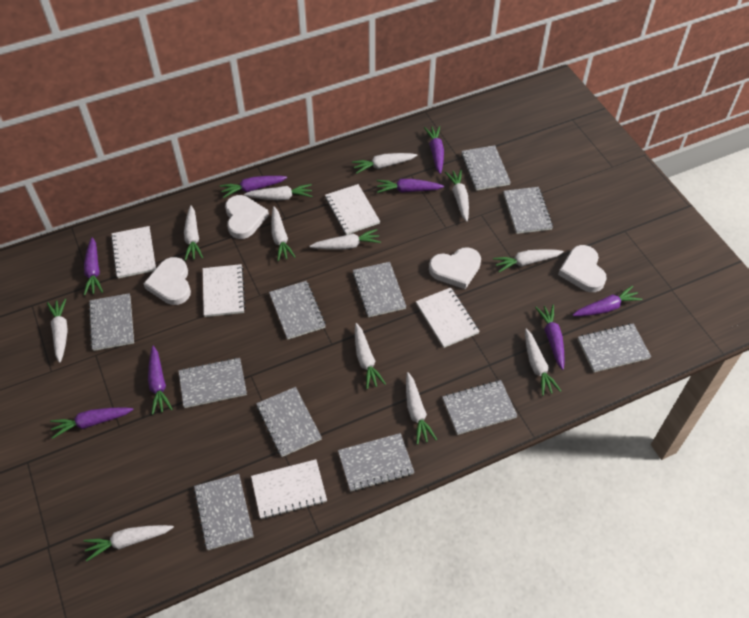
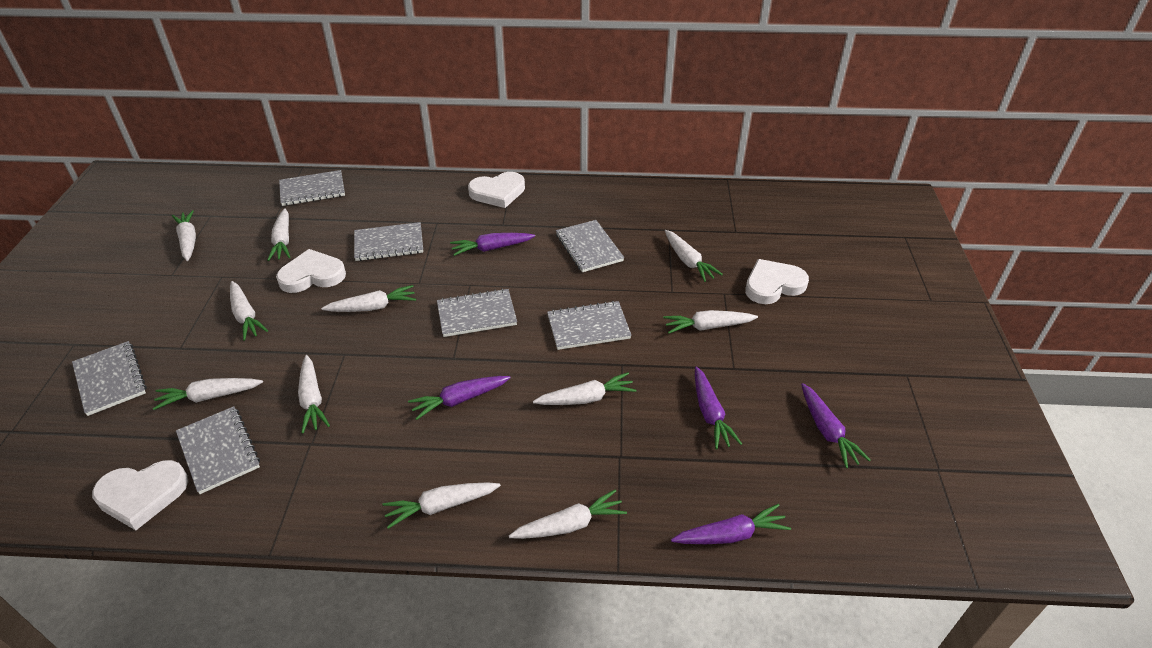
grey notebook: 11 -> 7
purple carrot: 8 -> 5
white carrot: 12 -> 11
white notebook: 5 -> 0

